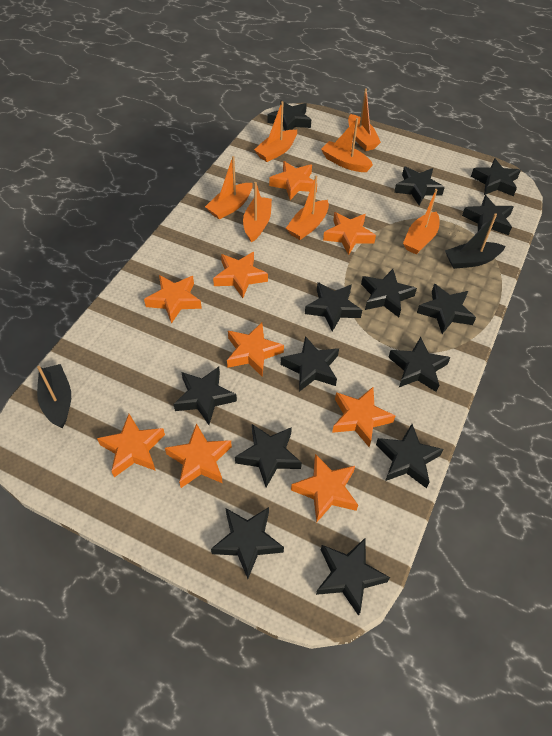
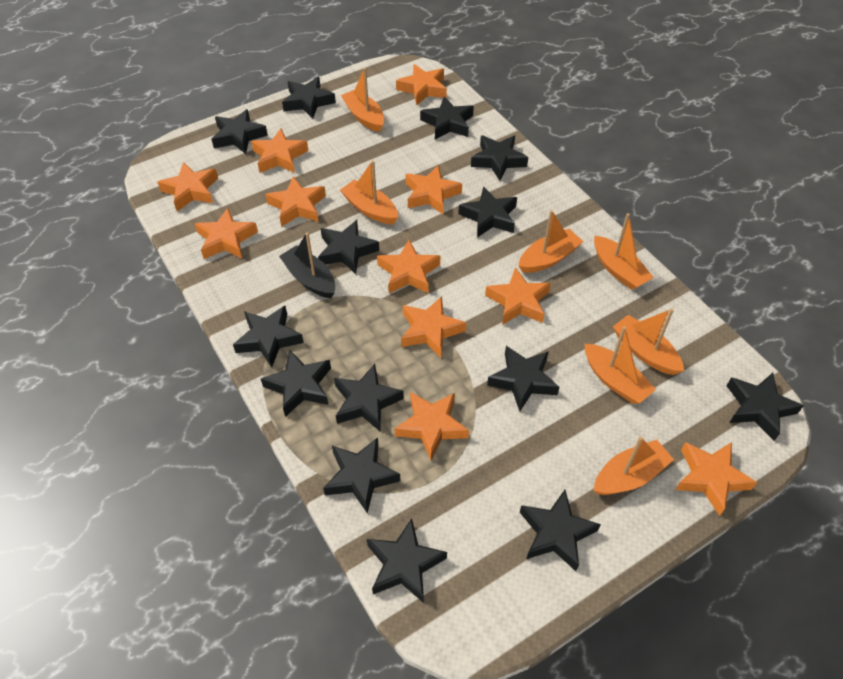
black boat: 2 -> 1
orange star: 9 -> 11

